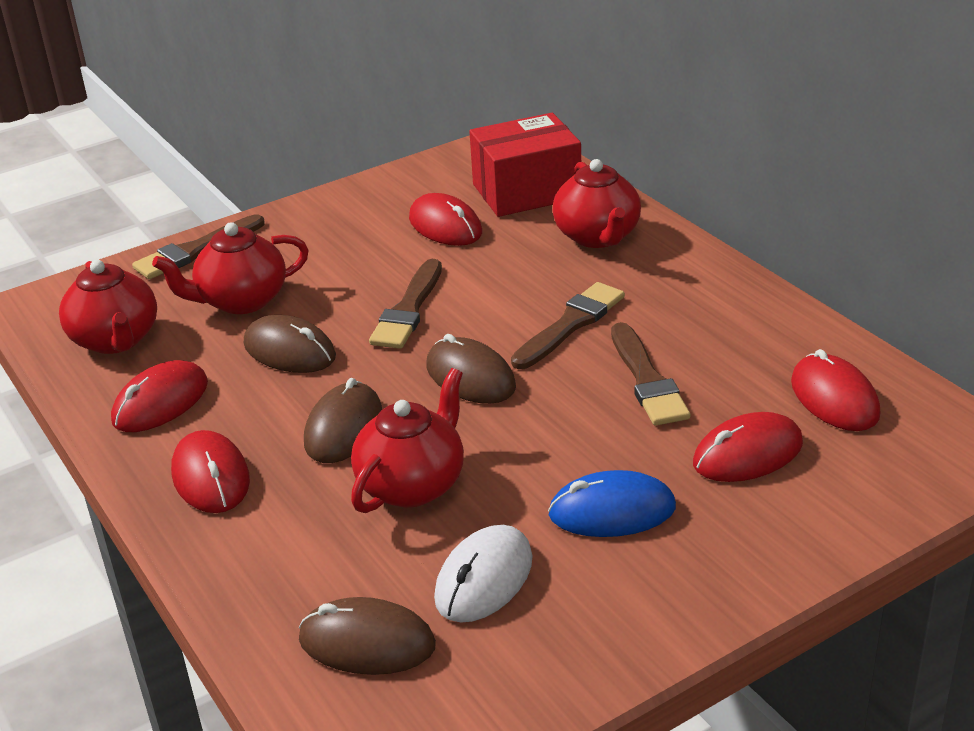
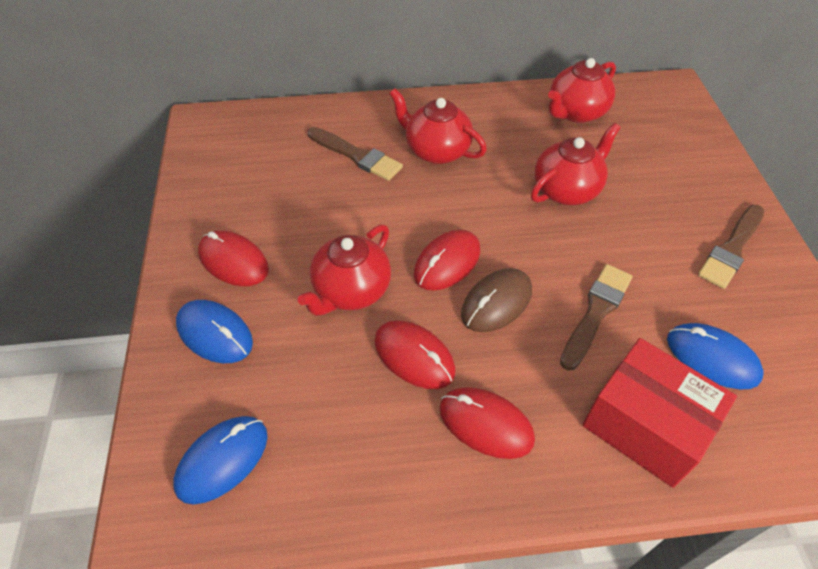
blue mouse: 1 -> 3
brown brush: 4 -> 3
brown mouse: 4 -> 1
red mouse: 5 -> 4
white mouse: 1 -> 0

